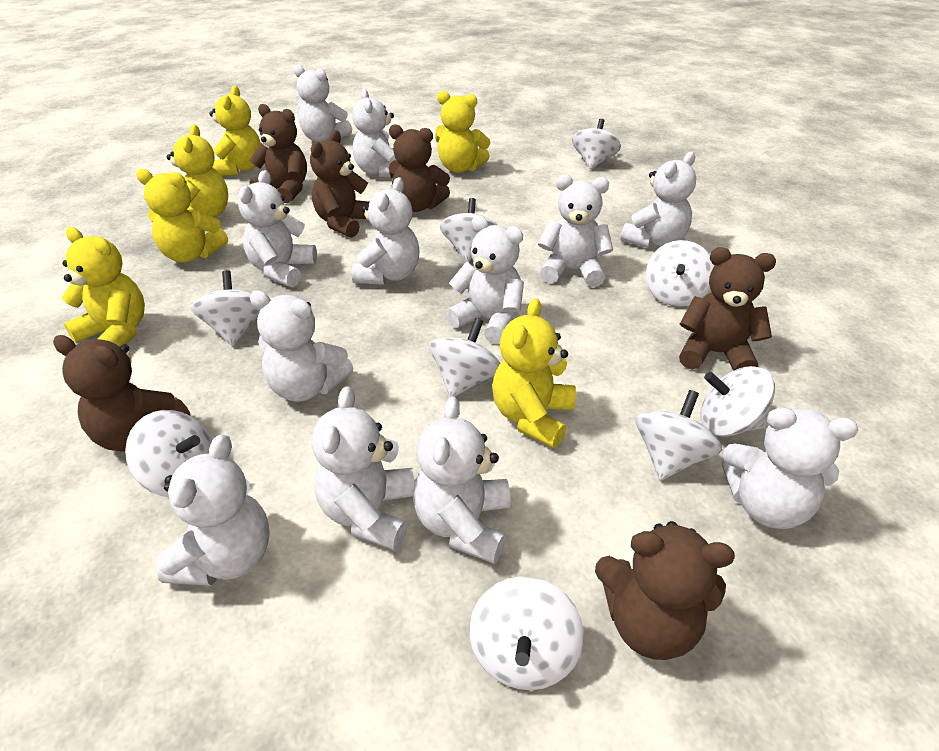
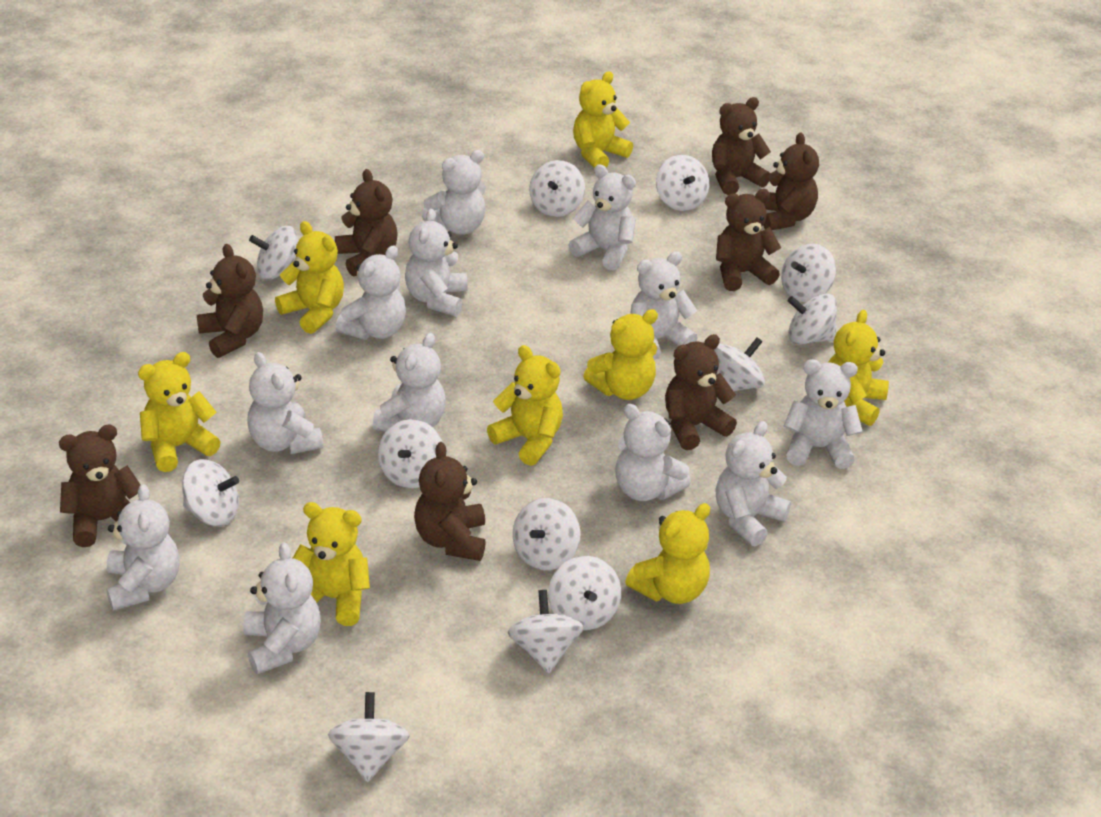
brown teddy bear: 6 -> 8
white spinning top: 9 -> 12
yellow teddy bear: 6 -> 8

